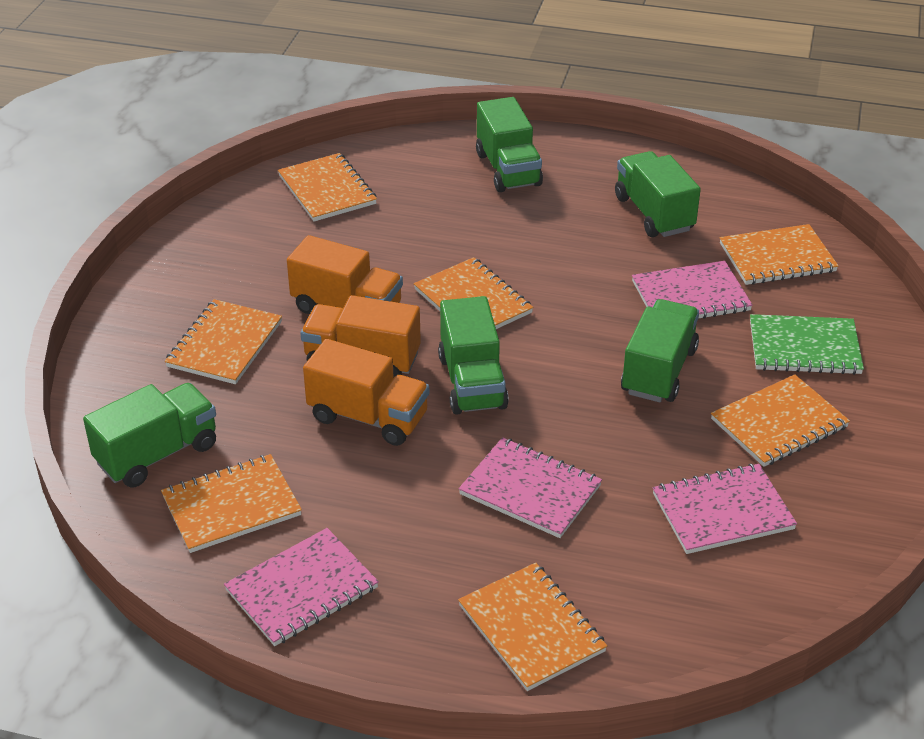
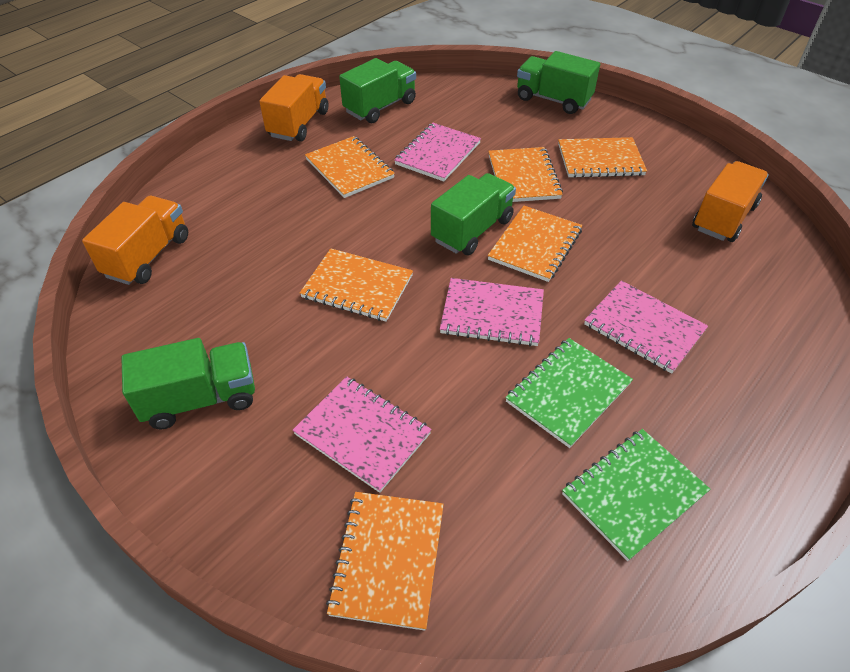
green notebook: 1 -> 2
green truck: 5 -> 4
orange notebook: 7 -> 6

